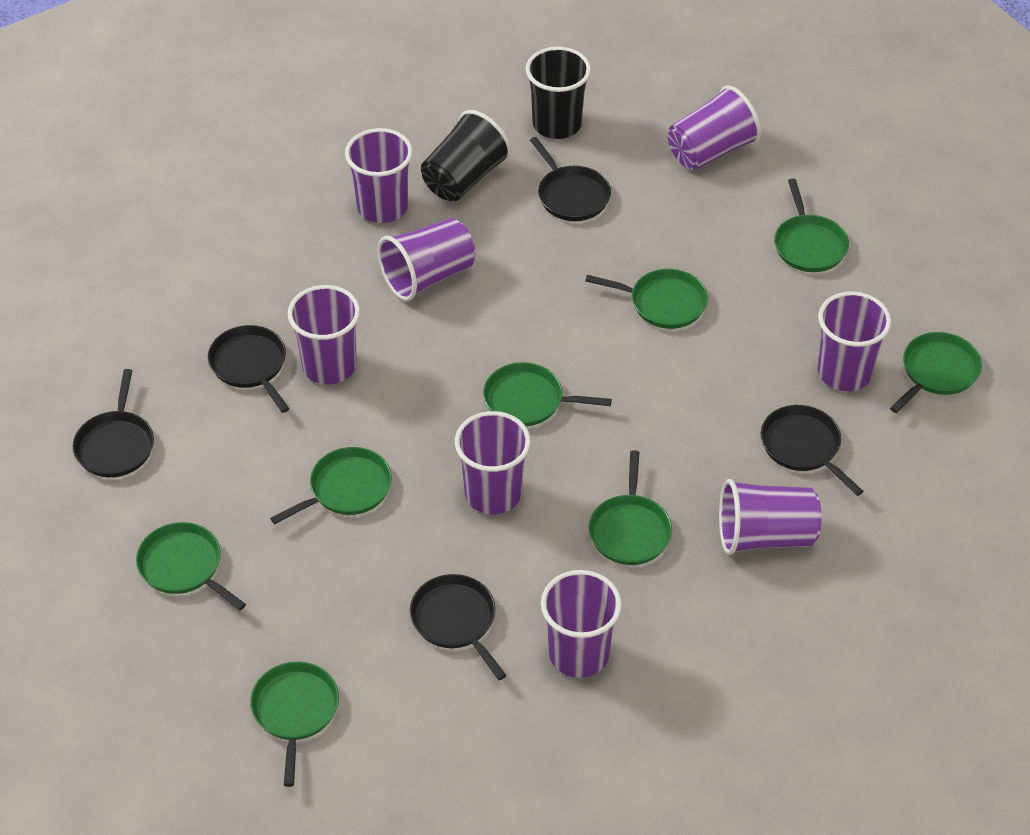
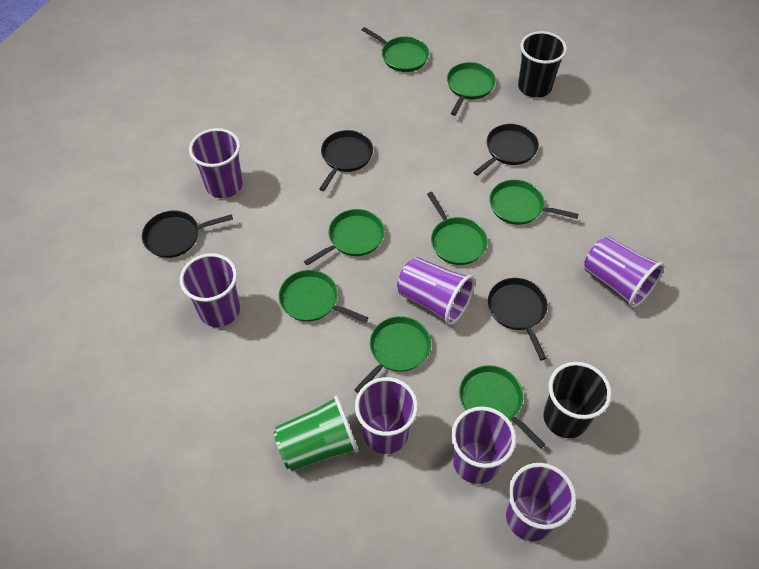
black pan: 5 -> 4
green cup: 0 -> 1
purple cup: 8 -> 7

